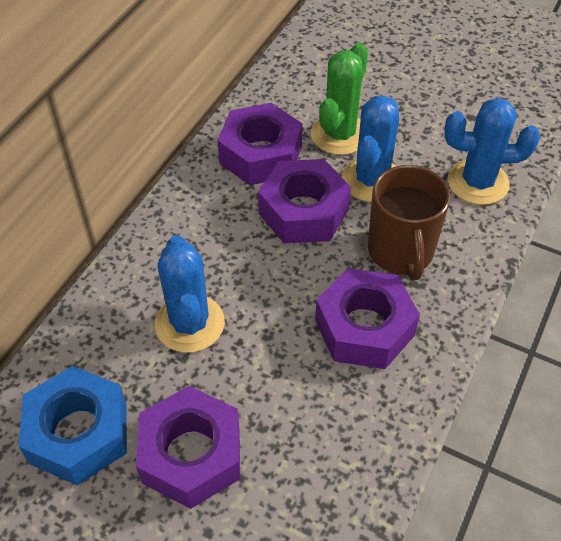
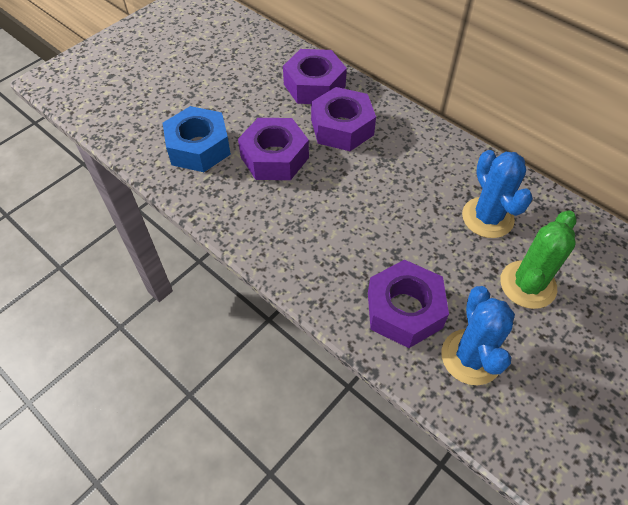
blue cactus: 3 -> 2
brown mug: 1 -> 0

